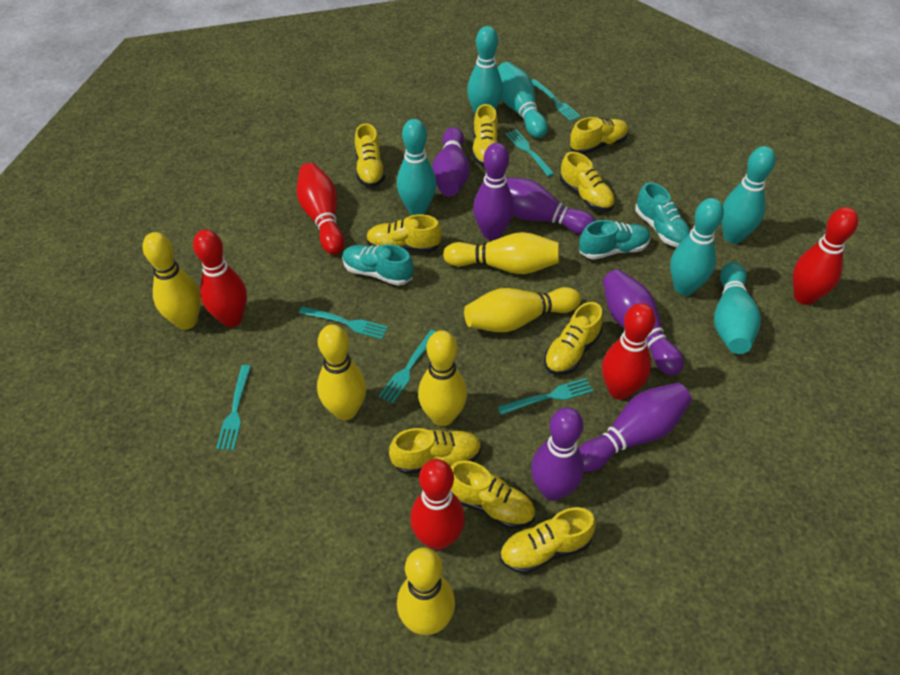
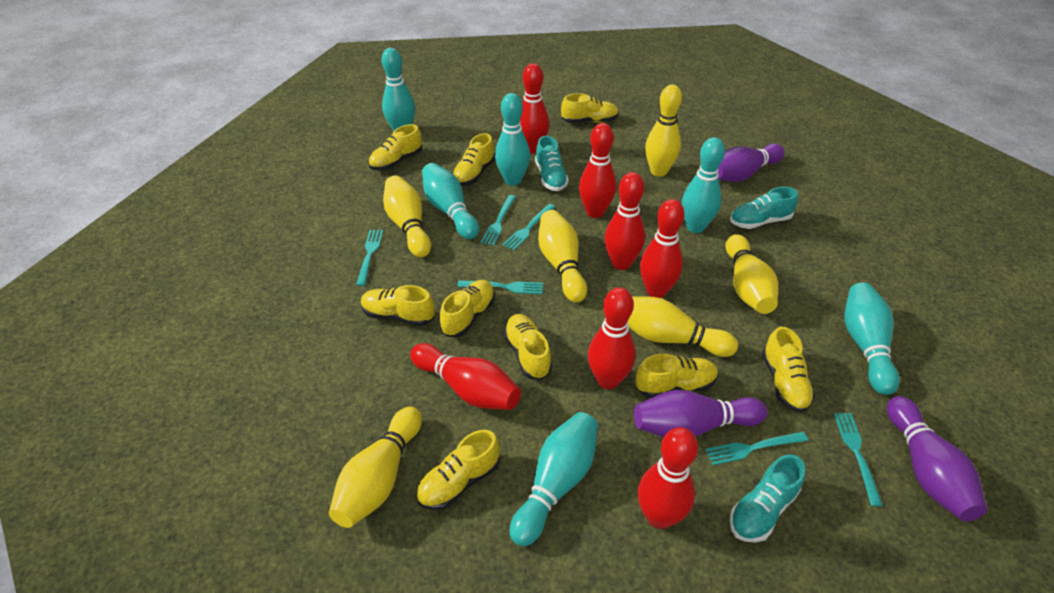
purple bowling pin: 6 -> 3
red bowling pin: 5 -> 7

